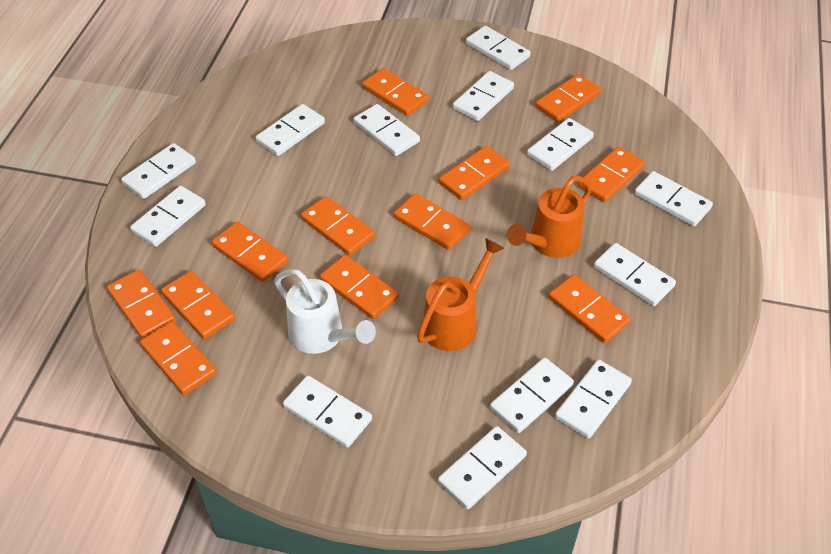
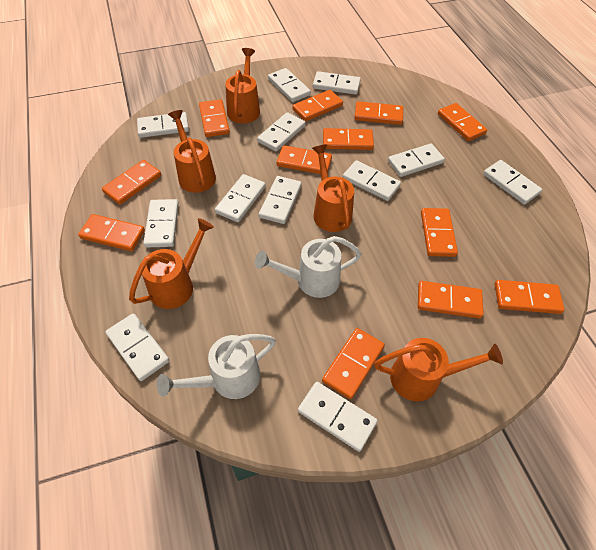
orange watering can: 2 -> 5
white domino: 13 -> 12
white watering can: 1 -> 2

